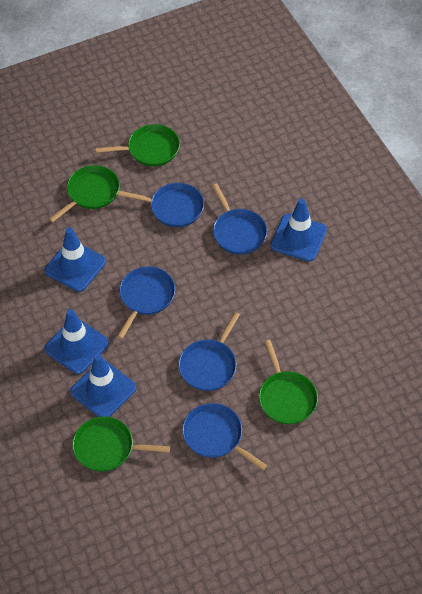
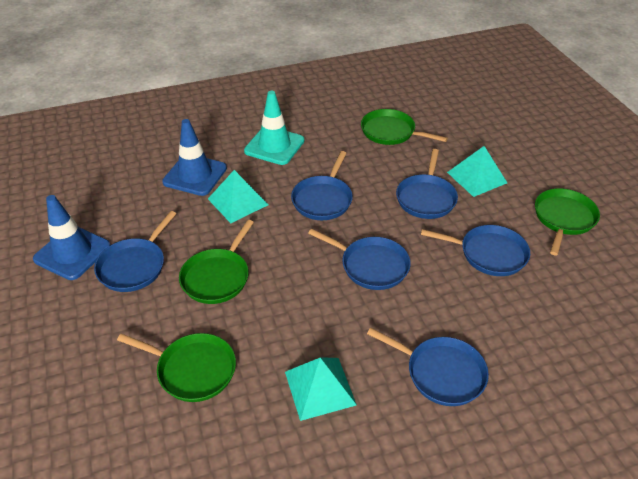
blue pan: 5 -> 6
blue traffic cone: 4 -> 2
turquoise pyramid: 0 -> 3
turquoise traffic cone: 0 -> 1

